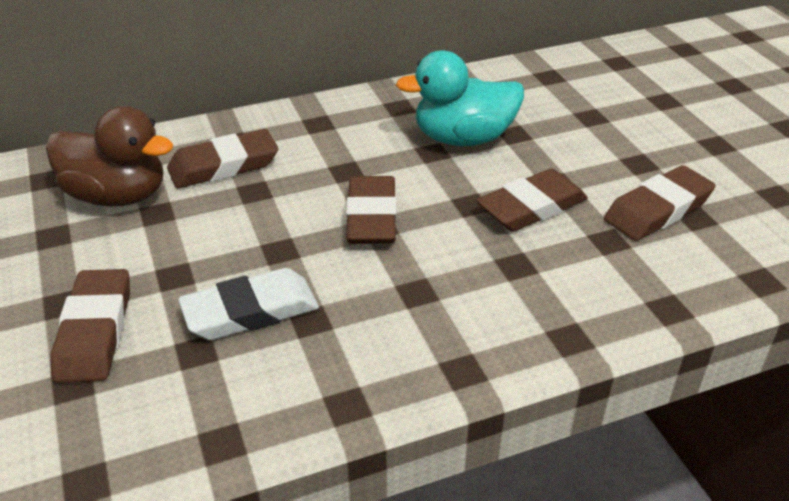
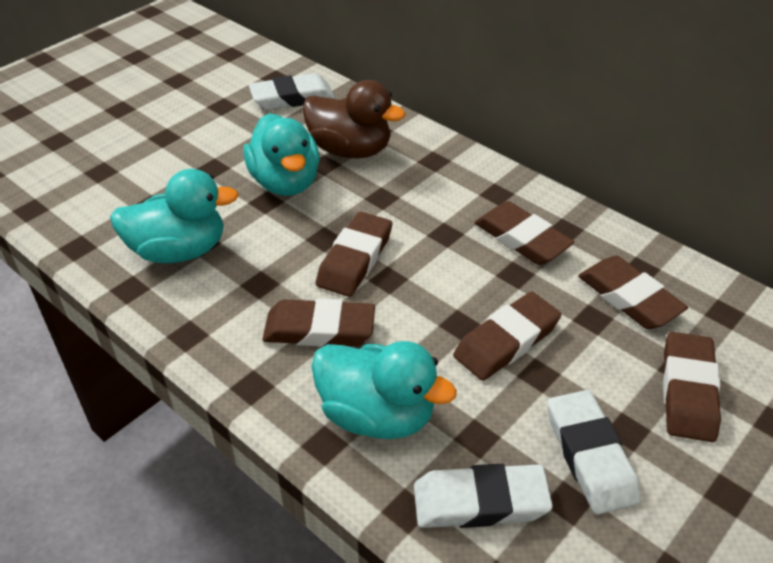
brown eraser: 5 -> 6
turquoise duck: 1 -> 3
white eraser: 1 -> 3

